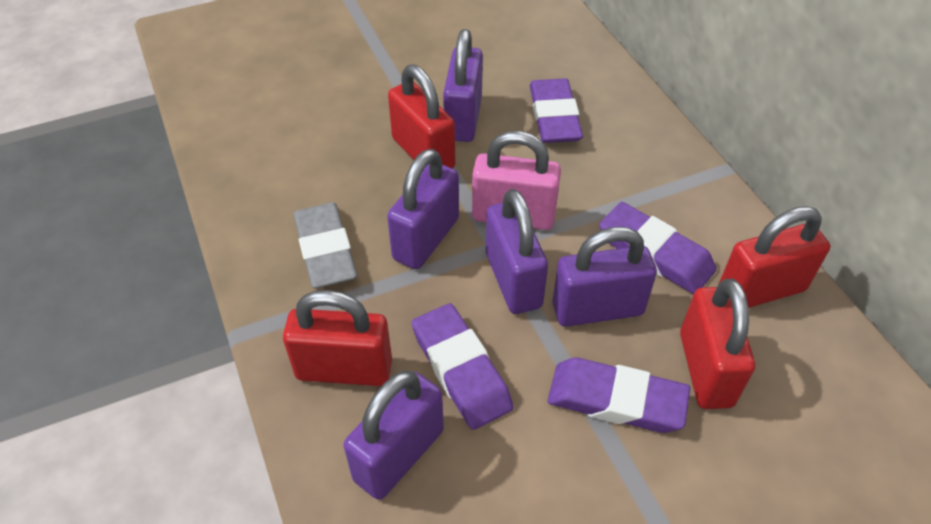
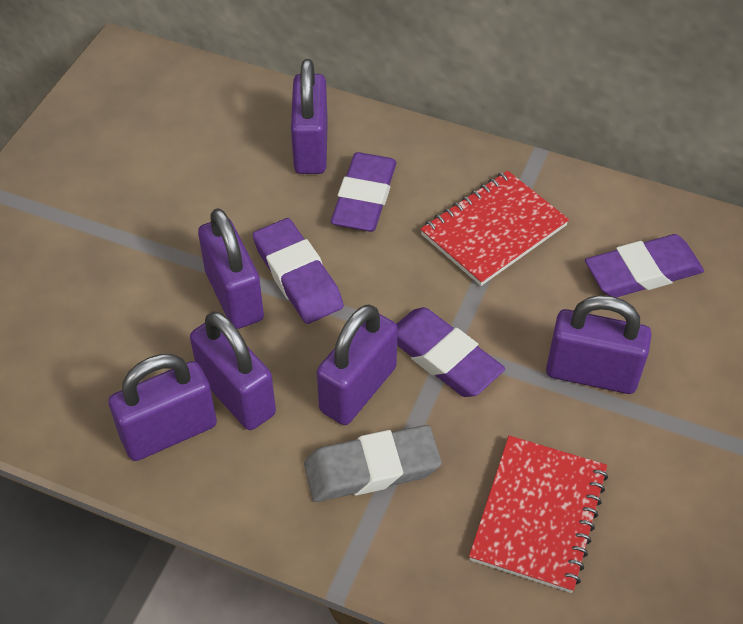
pink padlock: 1 -> 0
purple padlock: 5 -> 6
red notebook: 0 -> 2
red padlock: 4 -> 0

